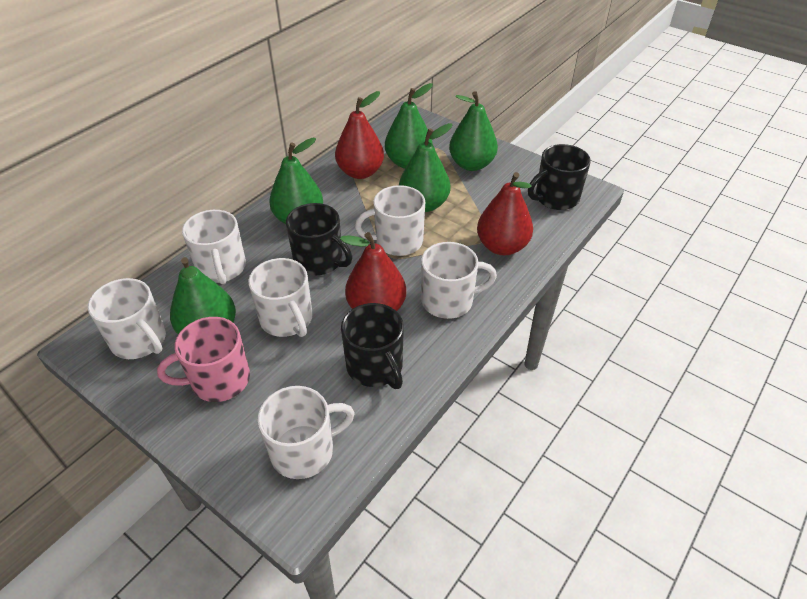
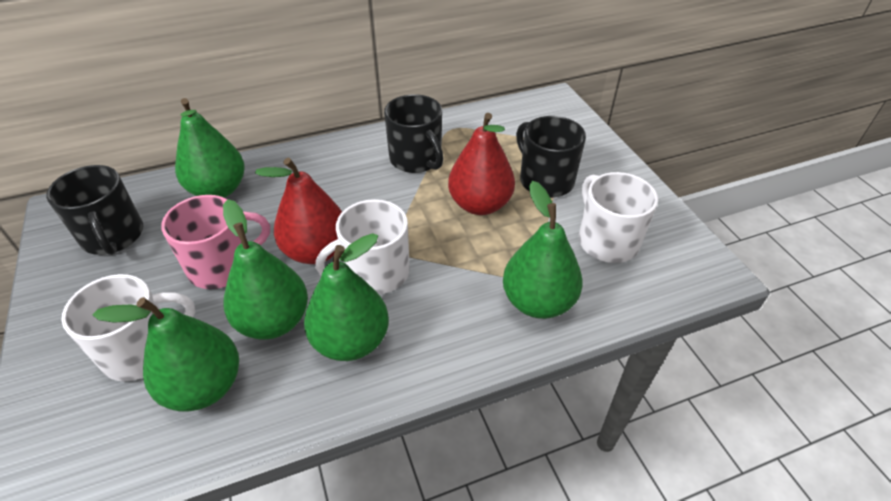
red pear: 3 -> 2
white mug: 6 -> 3

